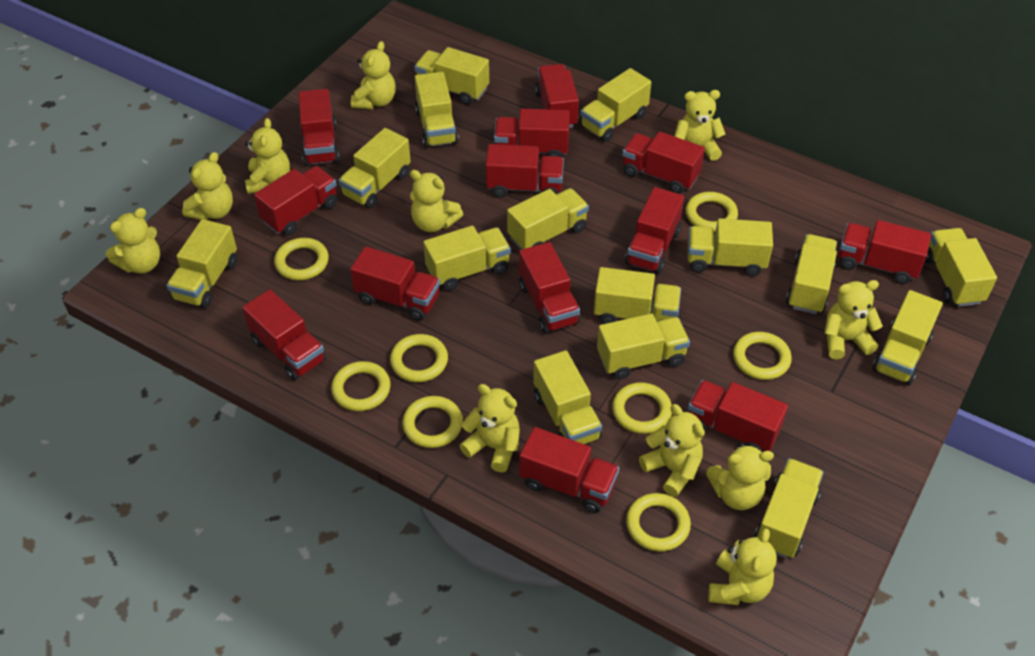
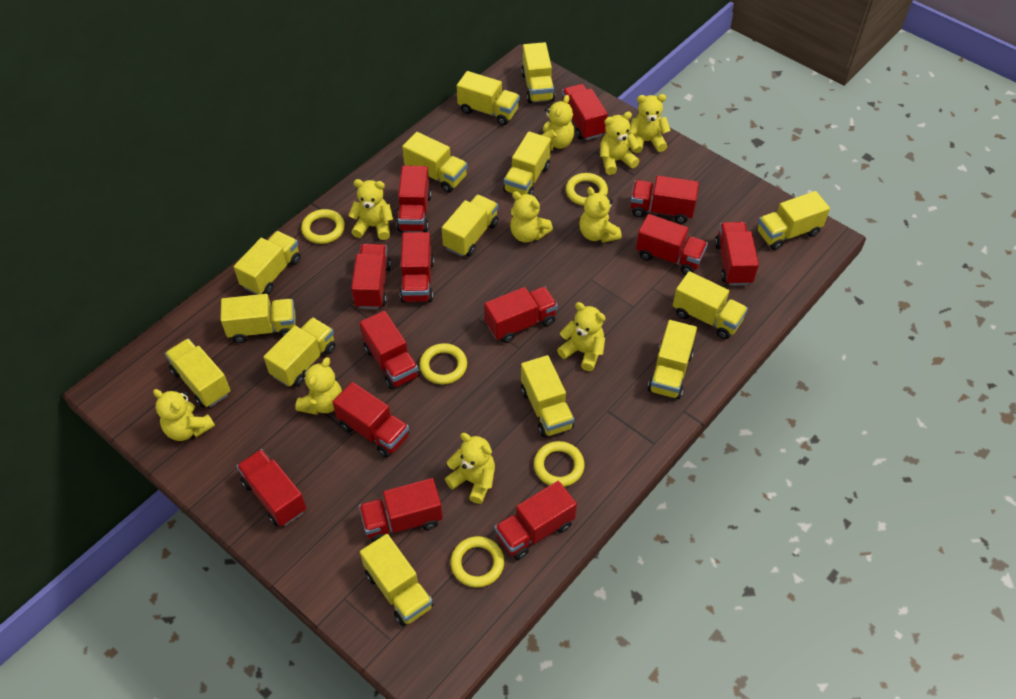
yellow ring: 8 -> 5
yellow teddy bear: 11 -> 10
yellow truck: 15 -> 14

